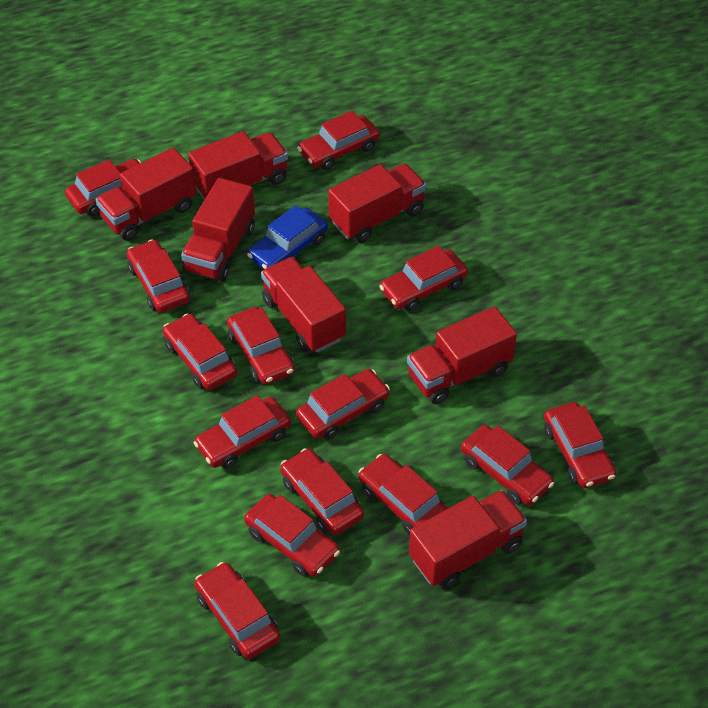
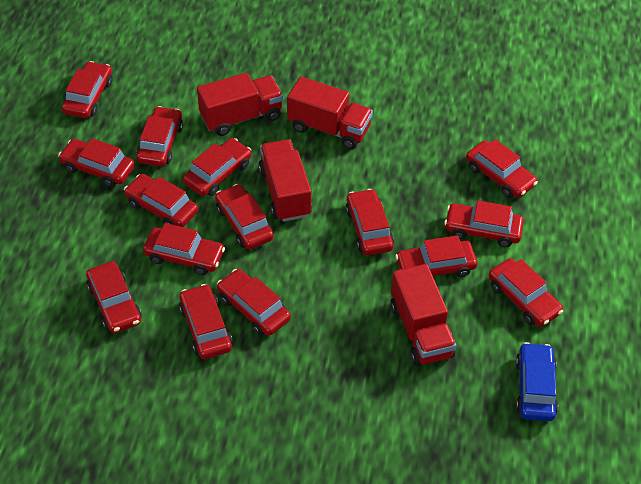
red car: 14 -> 15
red truck: 7 -> 4

